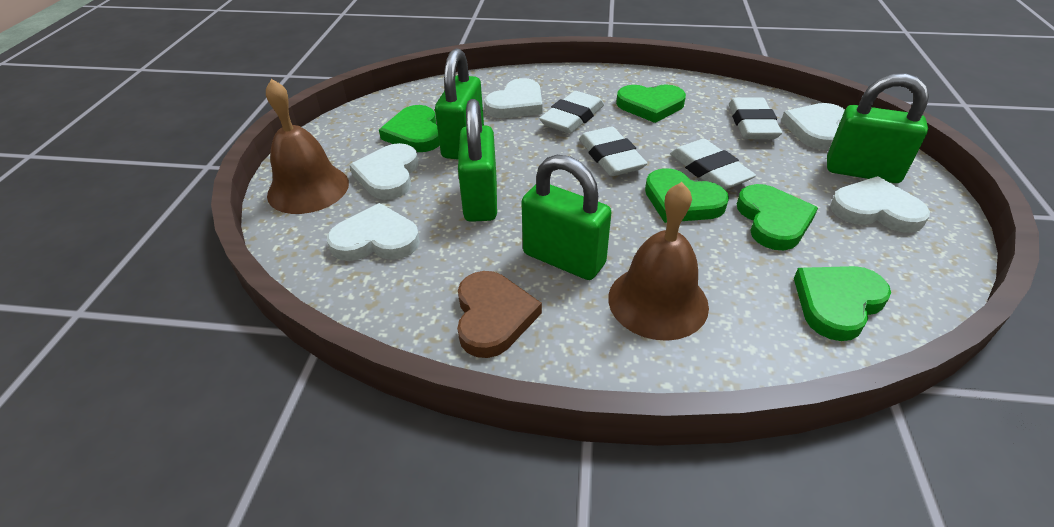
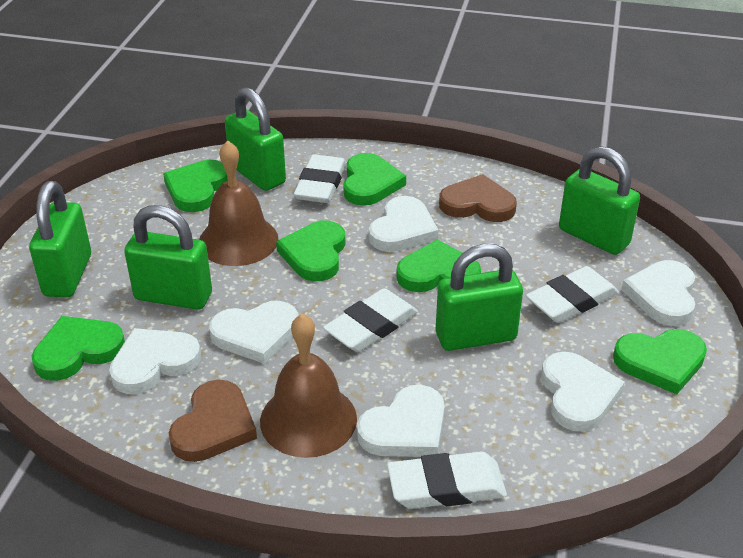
brown heart: 1 -> 2
green heart: 5 -> 6
green padlock: 4 -> 5
white heart: 5 -> 6

